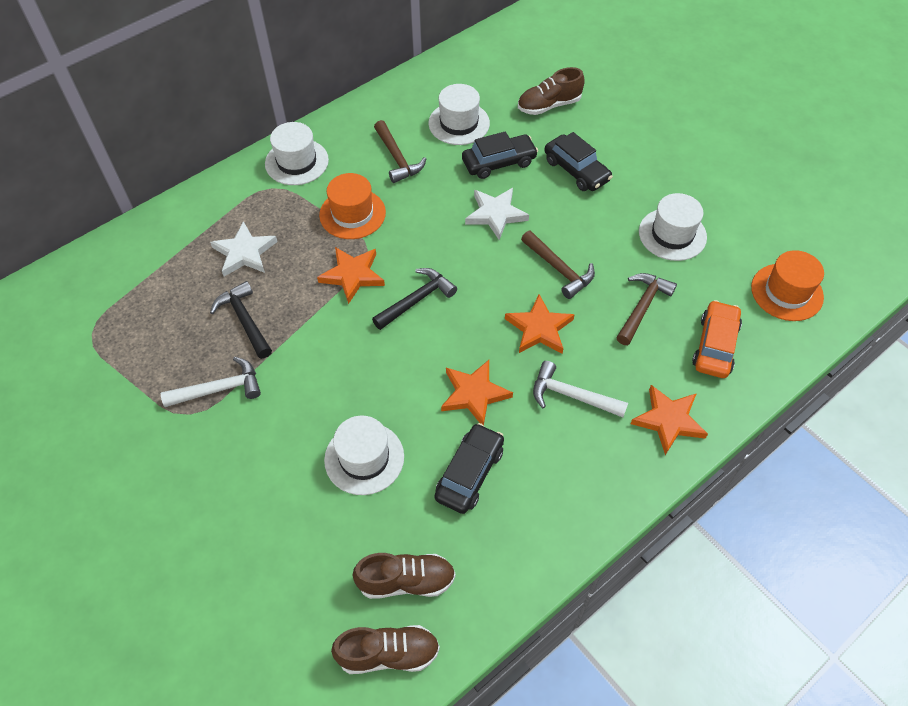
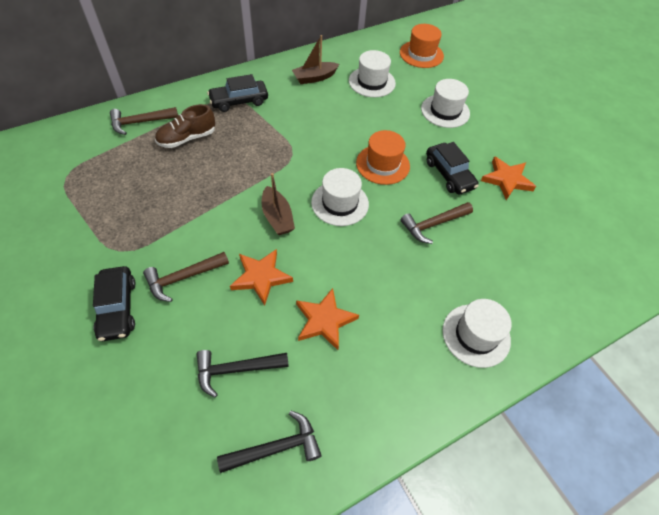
brown boat: 0 -> 2
brown shoe: 3 -> 1
orange car: 1 -> 0
orange star: 4 -> 3
white hammer: 2 -> 0
white star: 2 -> 0

